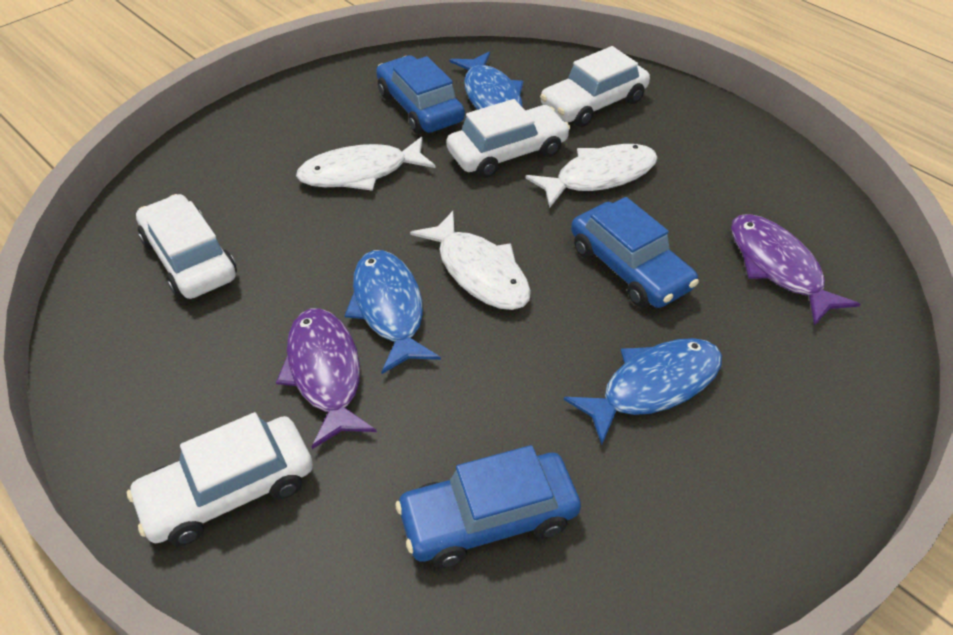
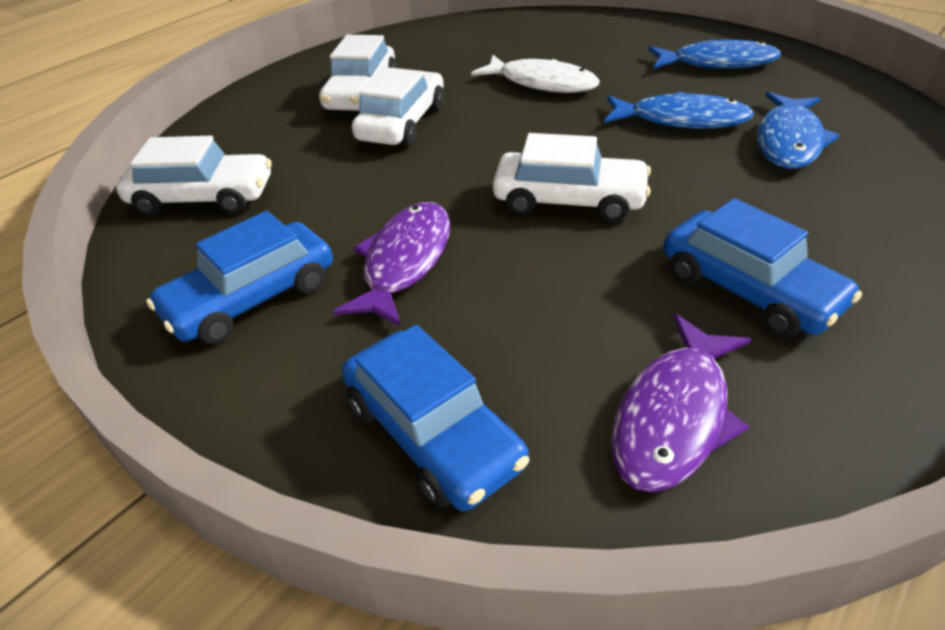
white fish: 3 -> 1

